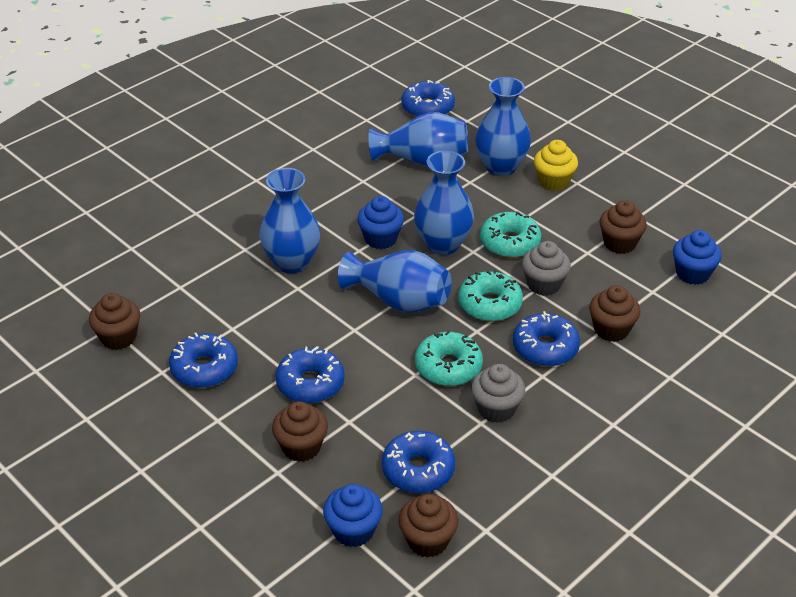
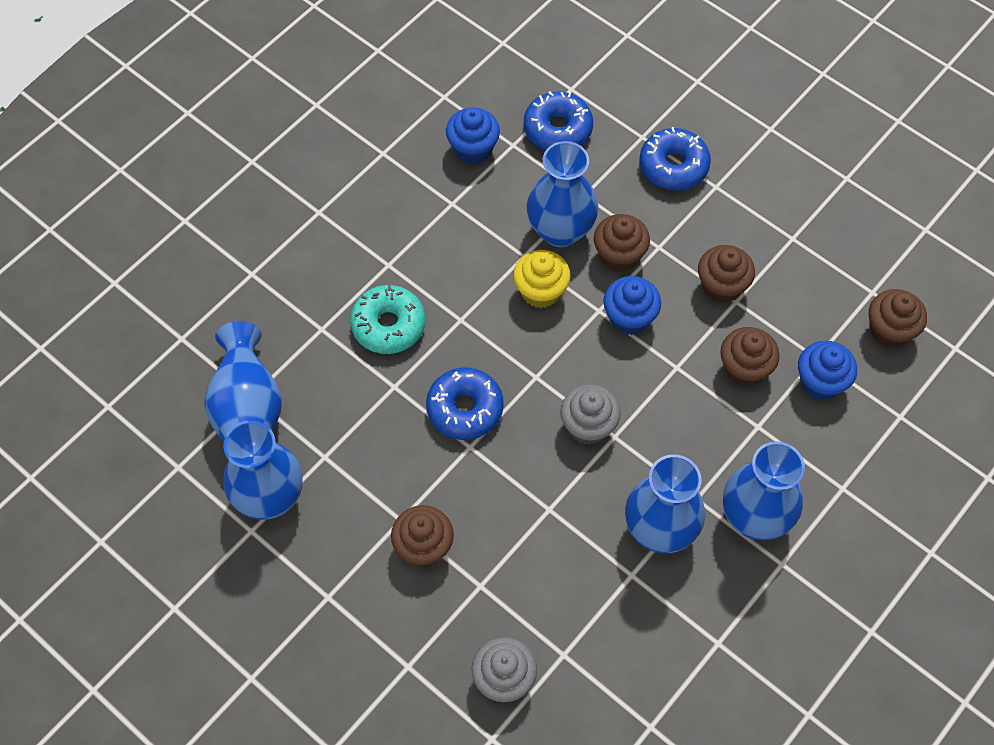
blue donut: 5 -> 3
turquoise donut: 3 -> 1

